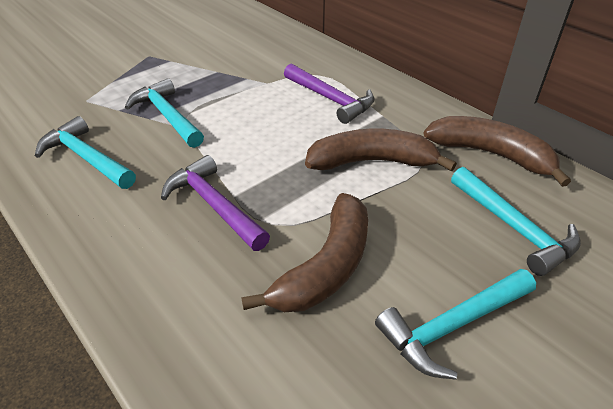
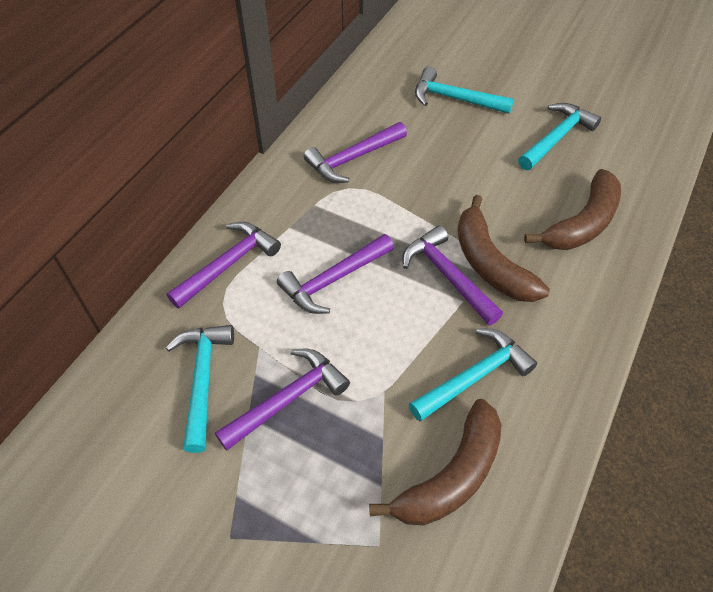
purple hammer: 2 -> 5

